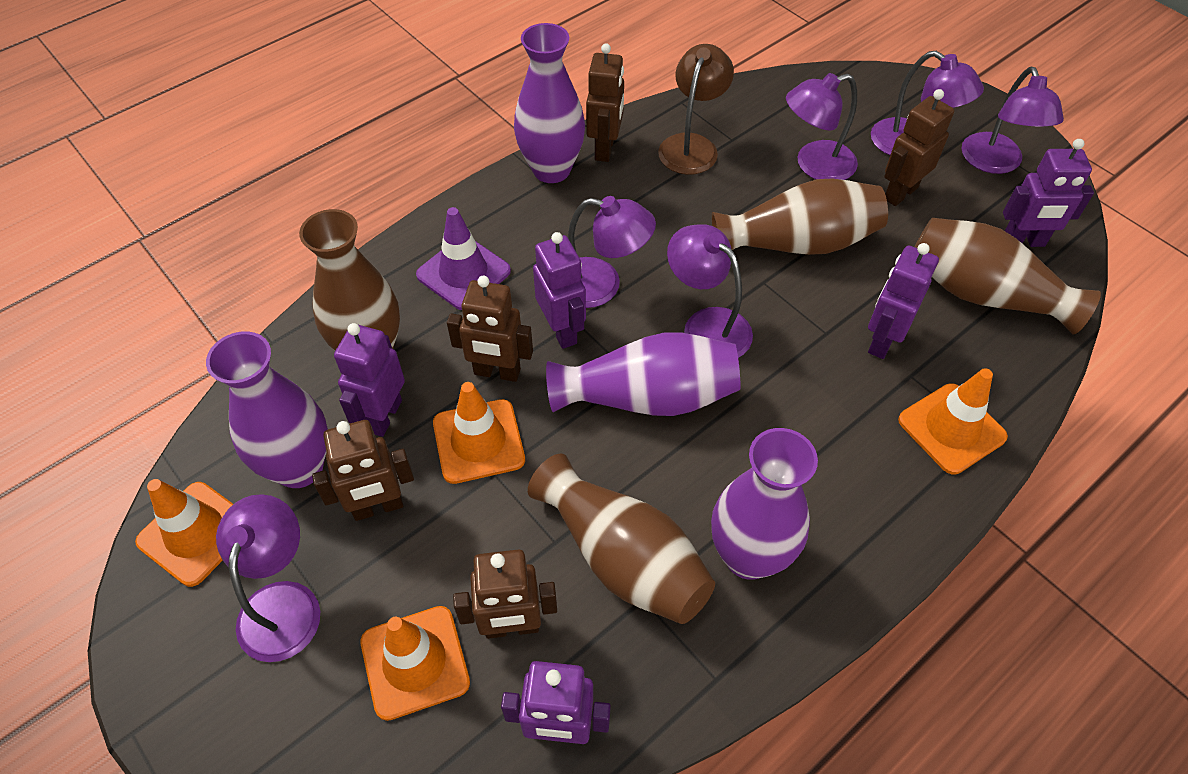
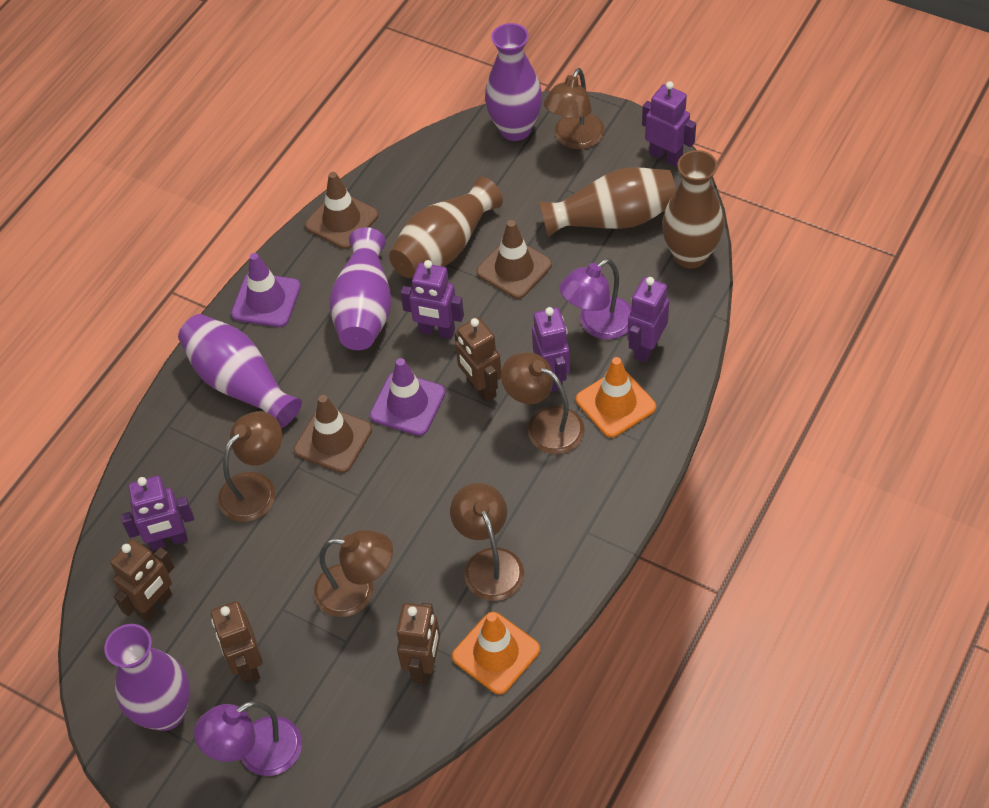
brown lamp: 1 -> 5
brown robot: 5 -> 4
brown traffic cone: 0 -> 3
brown vase: 4 -> 3
orange traffic cone: 4 -> 2
purple lamp: 6 -> 2
purple traffic cone: 1 -> 2

